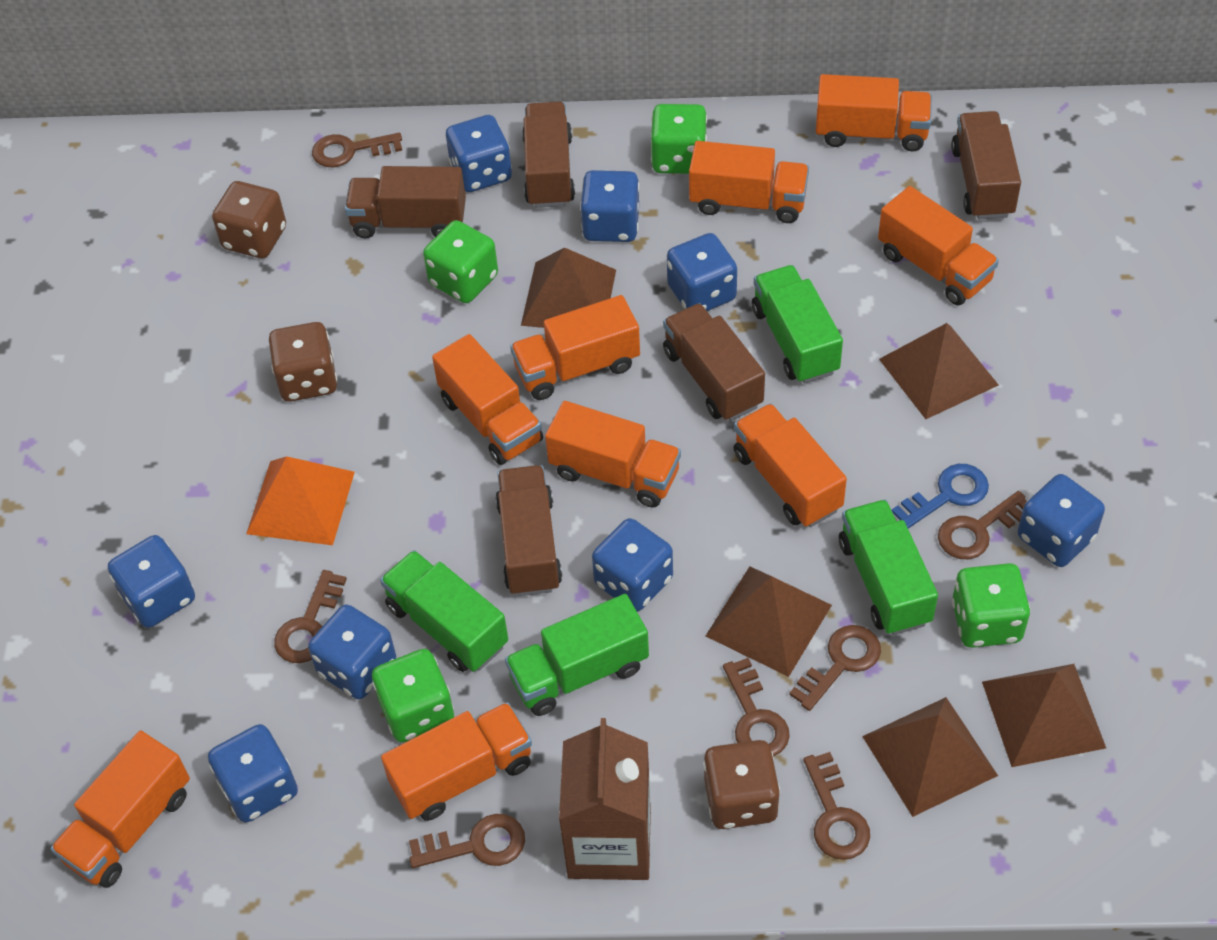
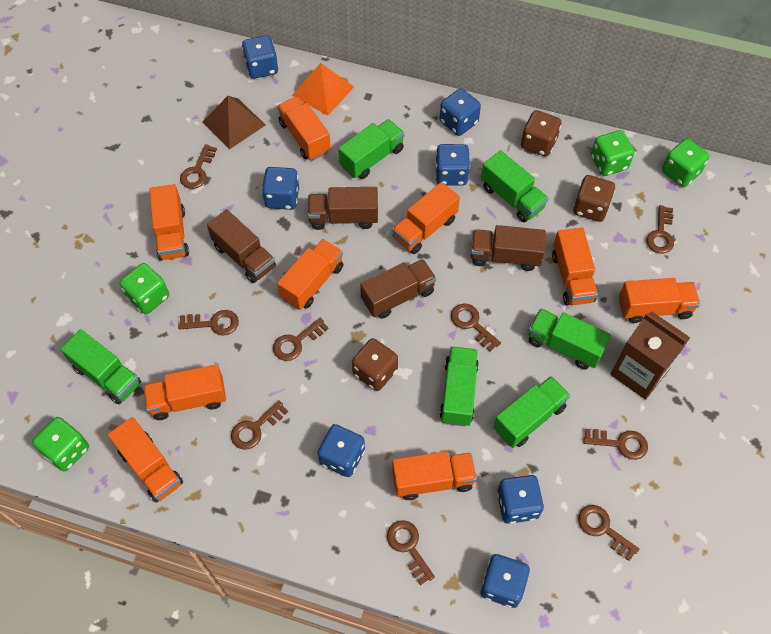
blue dice: 8 -> 7
blue key: 1 -> 0
brown key: 7 -> 9
brown pyramid: 5 -> 1
brown truck: 5 -> 4
green truck: 4 -> 6

